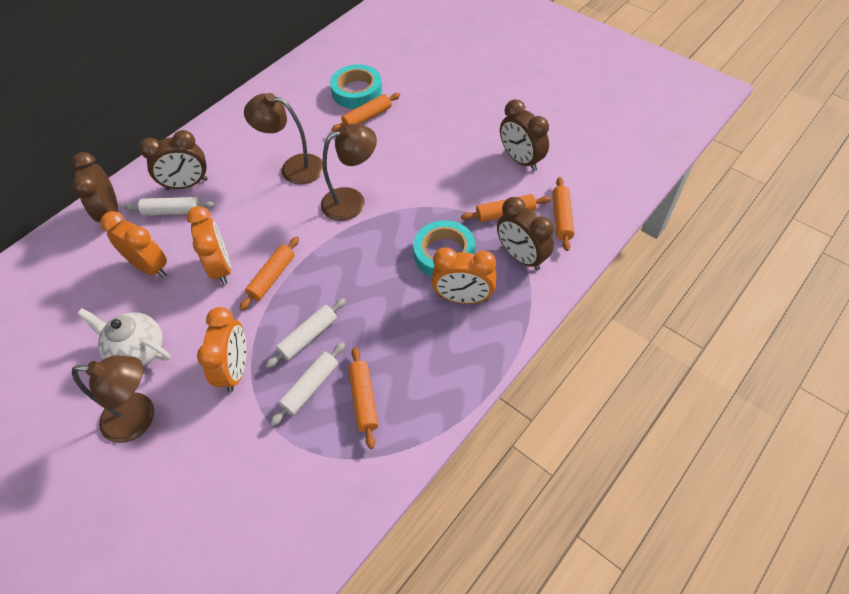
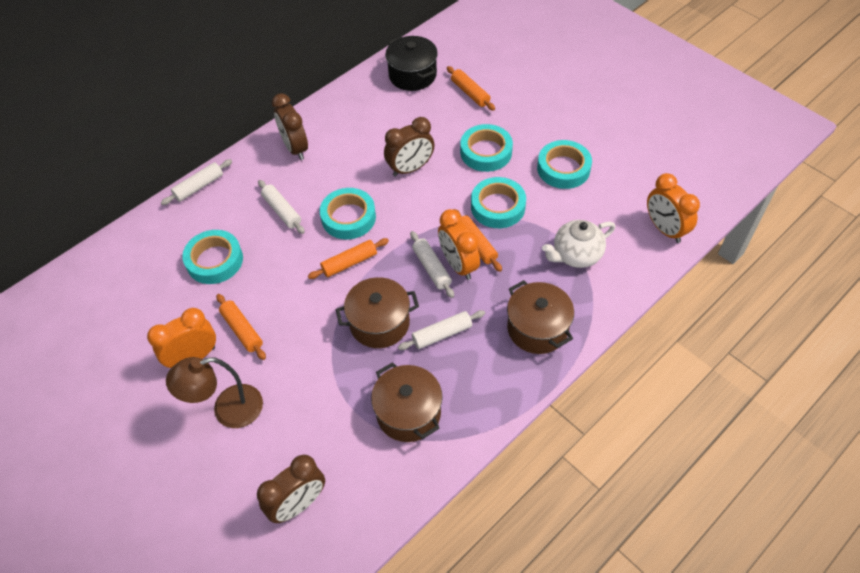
black pot: 0 -> 1
brown clock: 4 -> 3
brown lamp: 3 -> 1
brown pot: 0 -> 3
orange clock: 4 -> 3
orange rolling pin: 5 -> 4
turquoise tape: 2 -> 5
white rolling pin: 3 -> 4

